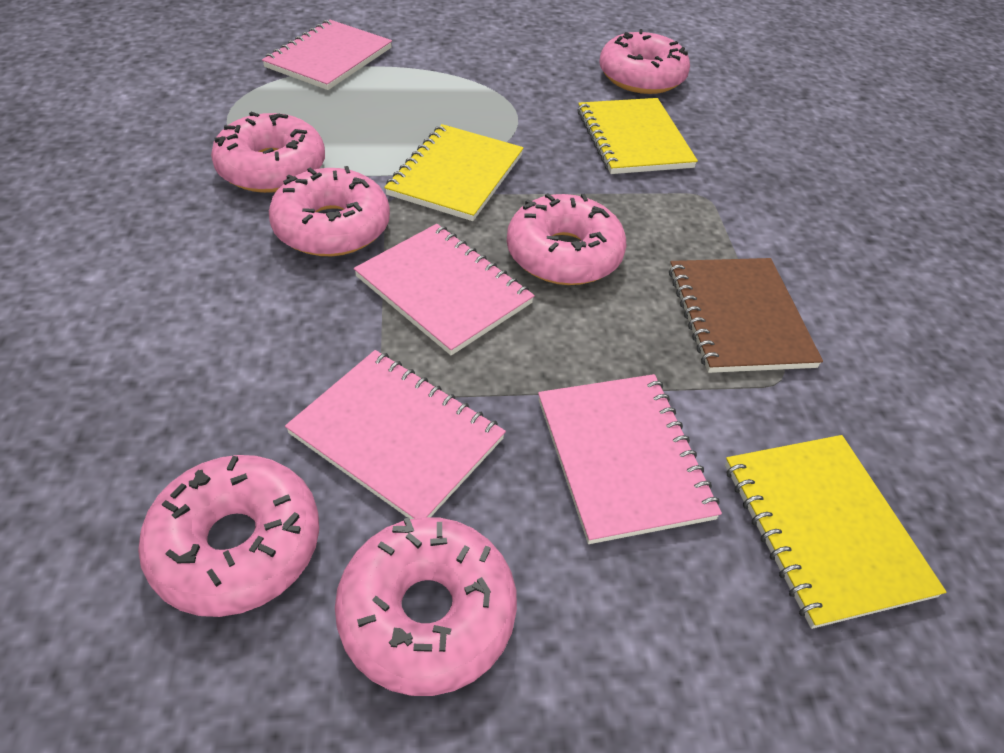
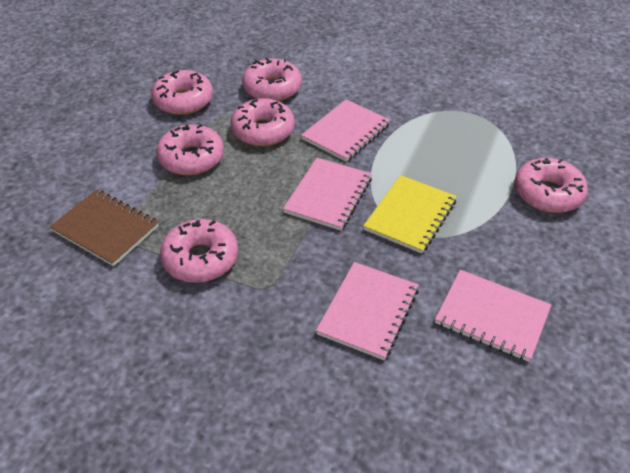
yellow notebook: 3 -> 1

